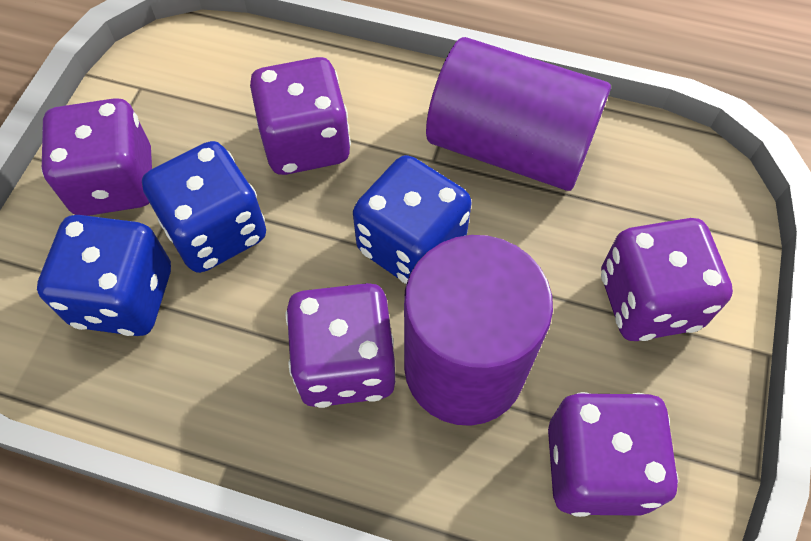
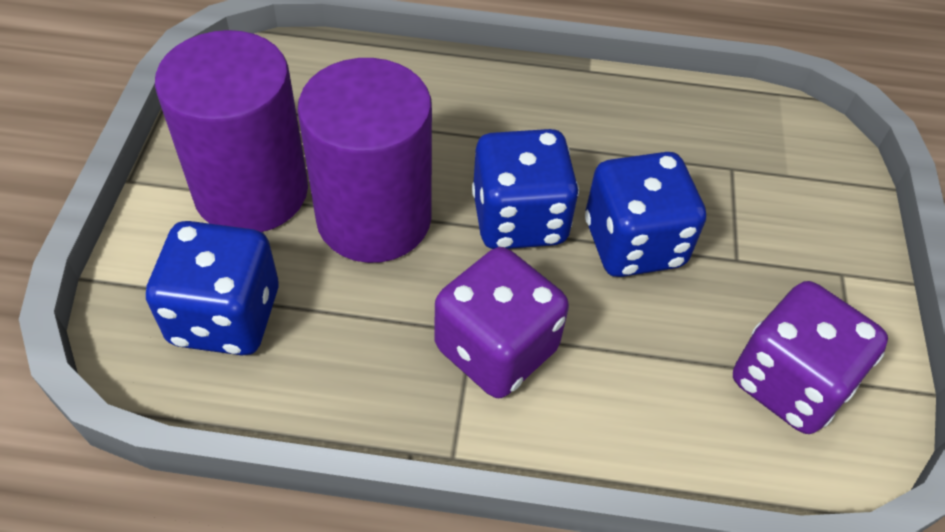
purple dice: 5 -> 2

